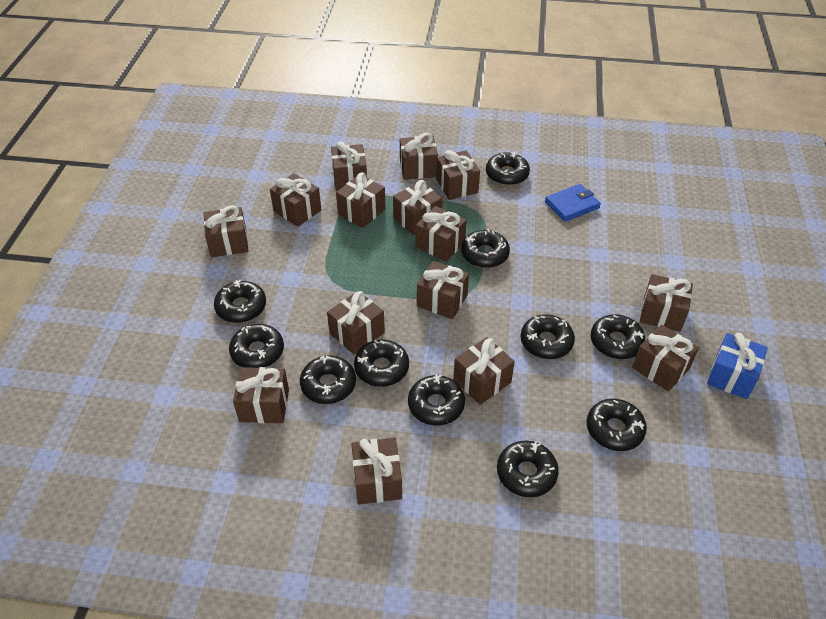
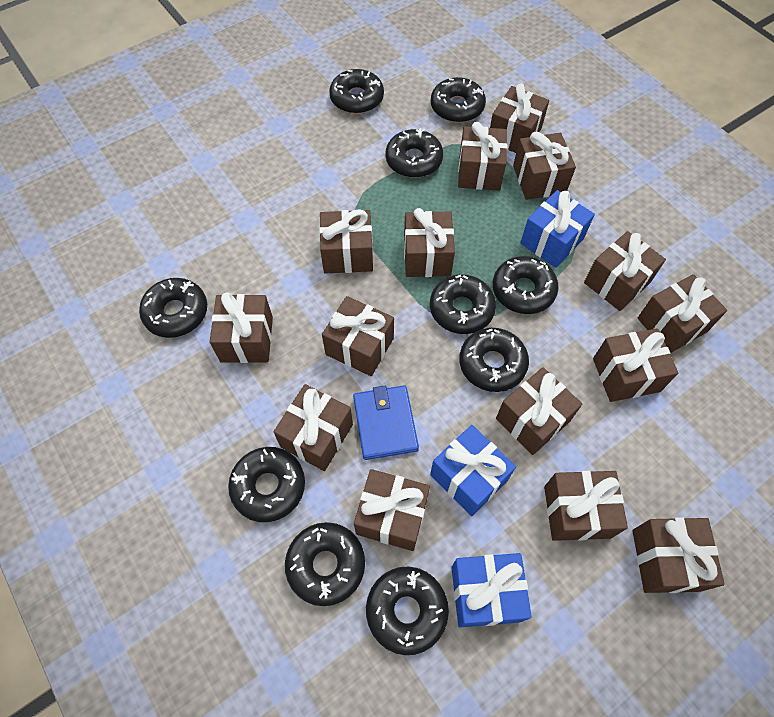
black donut: 11 -> 10
blue gift: 1 -> 3

